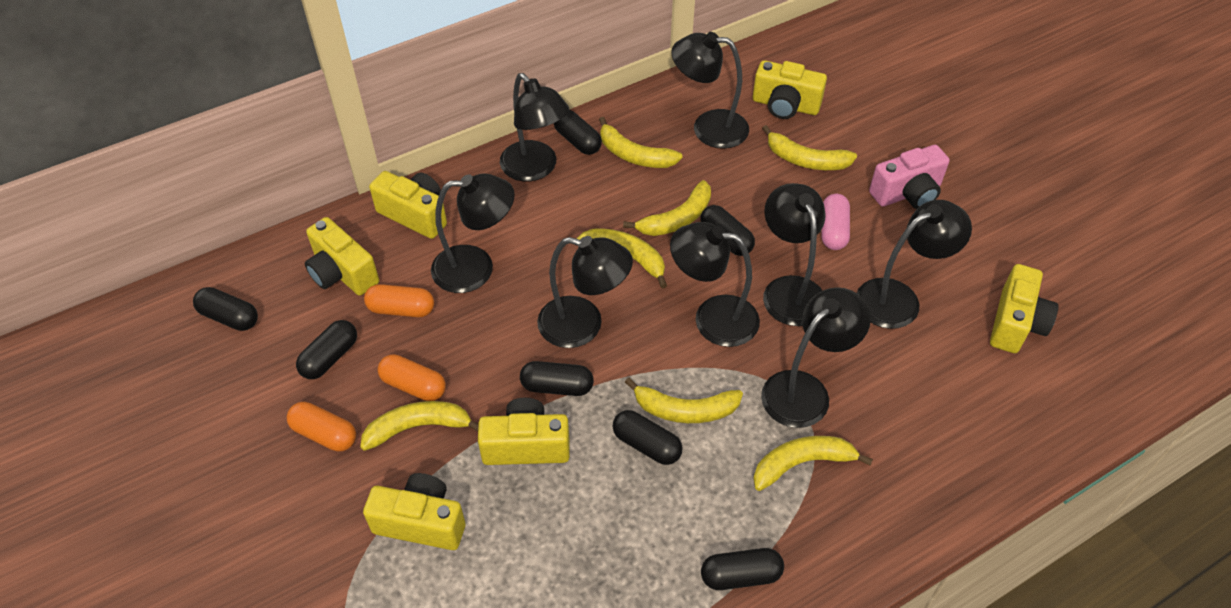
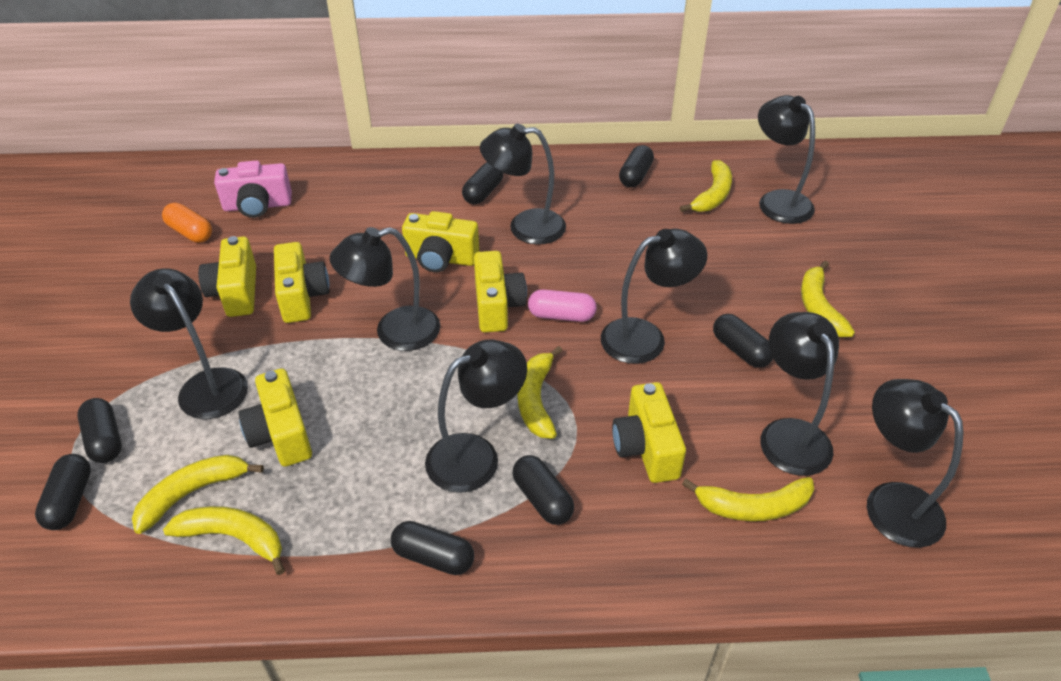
orange capsule: 3 -> 1
yellow banana: 7 -> 6

